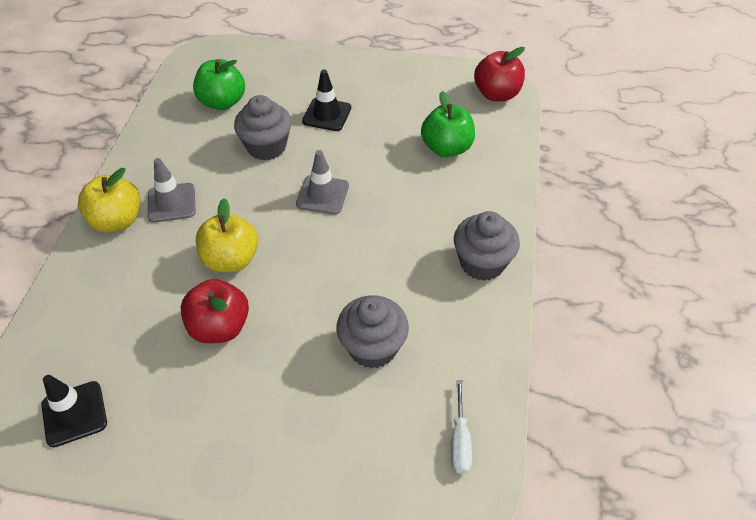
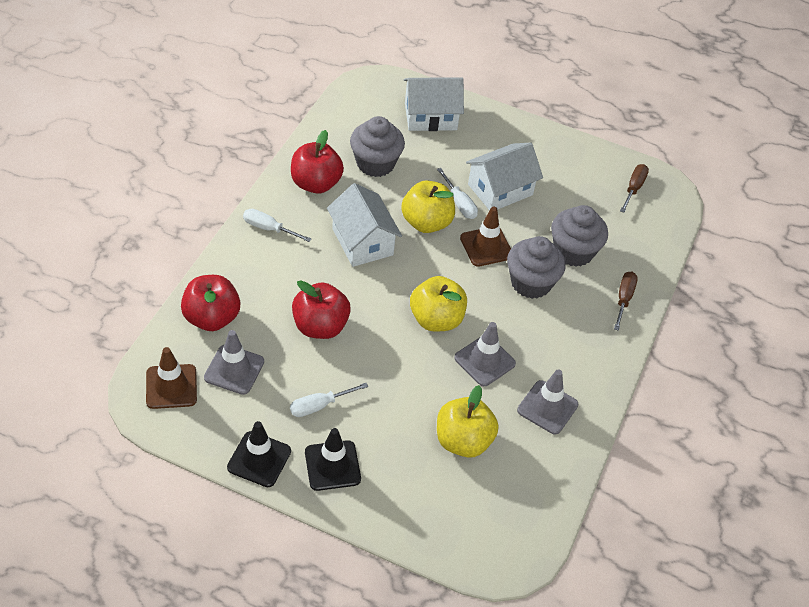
brown screwdriver: 0 -> 2
brown traffic cone: 0 -> 2
green apple: 2 -> 0
grey traffic cone: 2 -> 3
red apple: 2 -> 3
white house: 0 -> 3
white screwdriver: 1 -> 3
yellow apple: 2 -> 3

